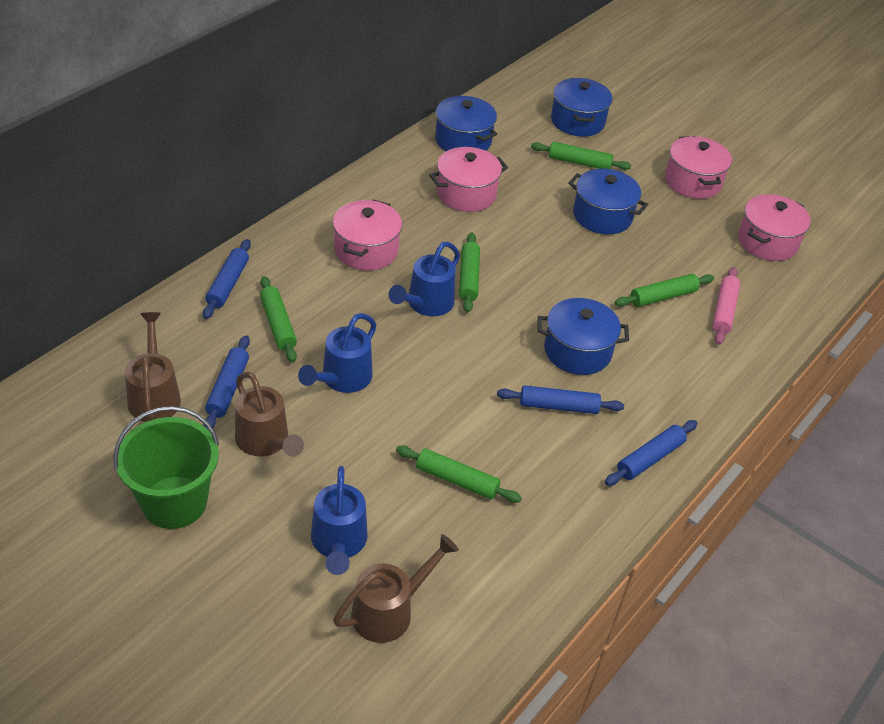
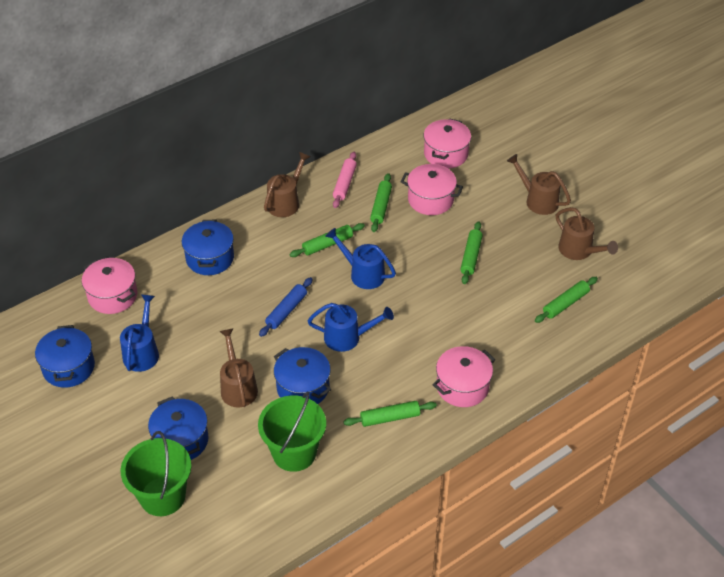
blue rolling pin: 4 -> 1
brown watering can: 3 -> 4
green bucket: 1 -> 2

